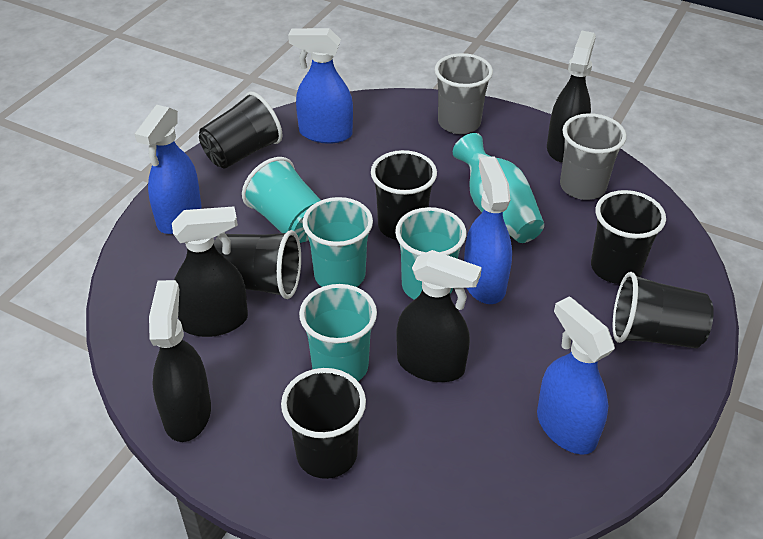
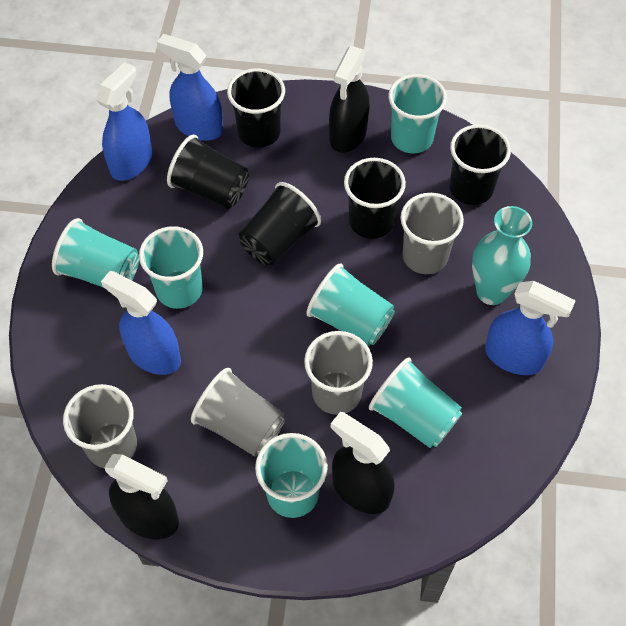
black cup: 6 -> 5
black spray bottle: 4 -> 3
grey cup: 2 -> 4
turquoise cup: 4 -> 6

